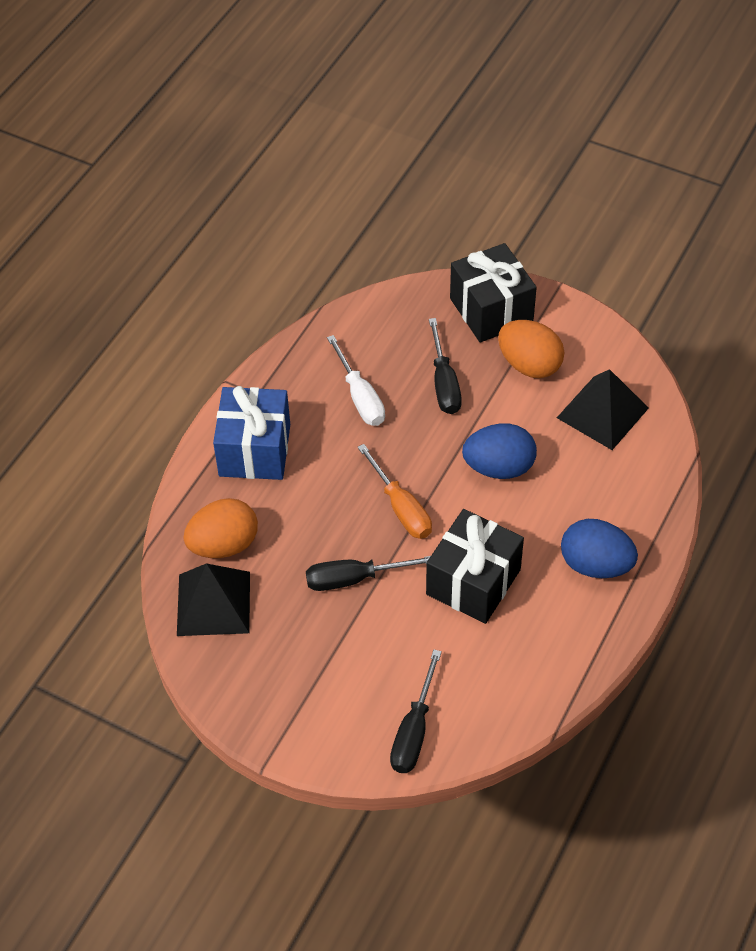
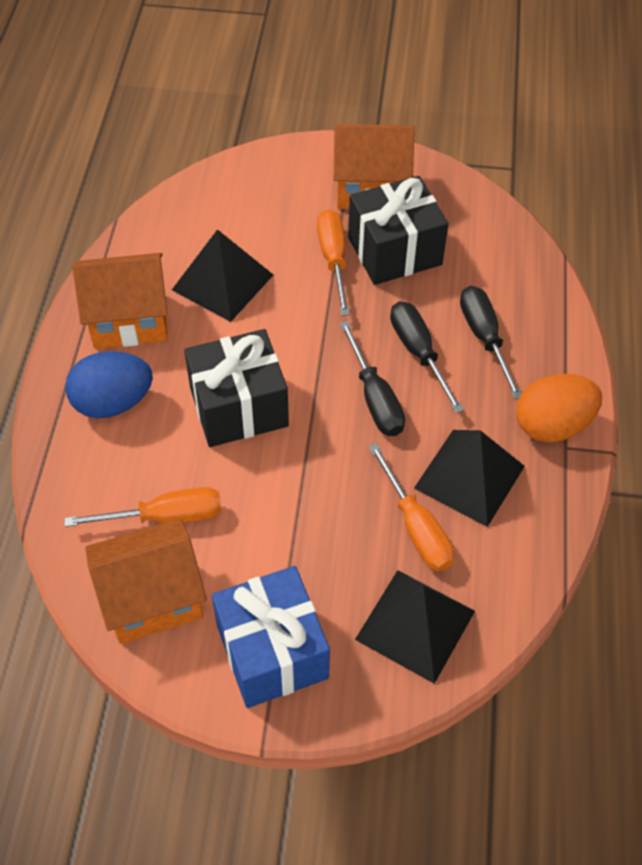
black pyramid: 2 -> 3
blue egg: 2 -> 1
orange egg: 2 -> 1
orange house: 0 -> 3
orange screwdriver: 1 -> 3
white screwdriver: 1 -> 0

